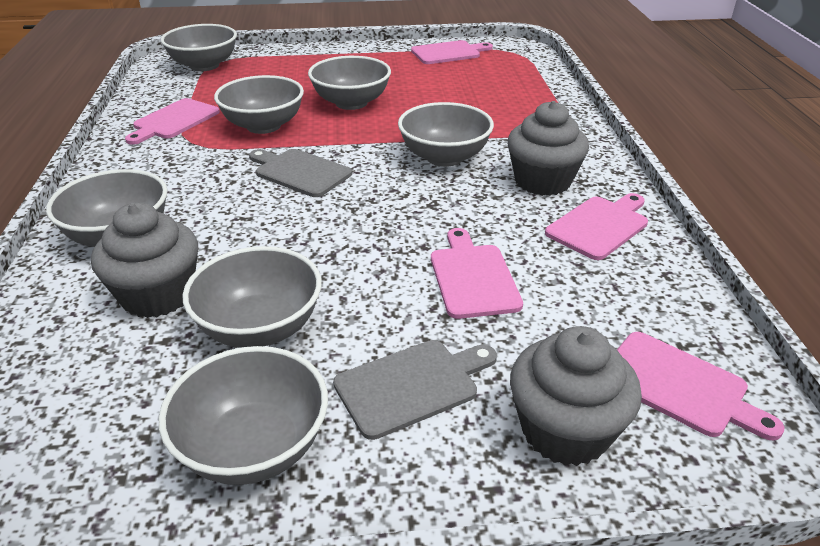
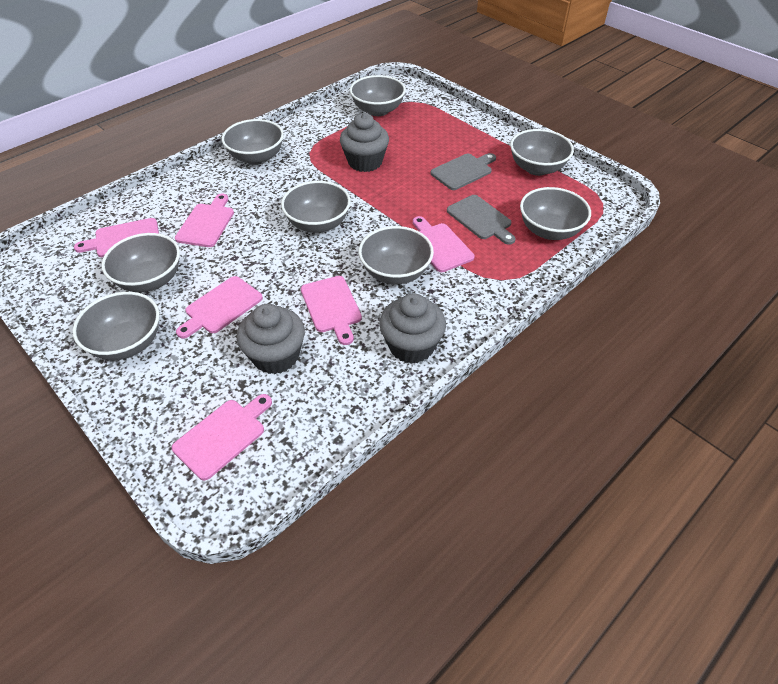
grey bowl: 7 -> 8
pink cutting board: 5 -> 6

